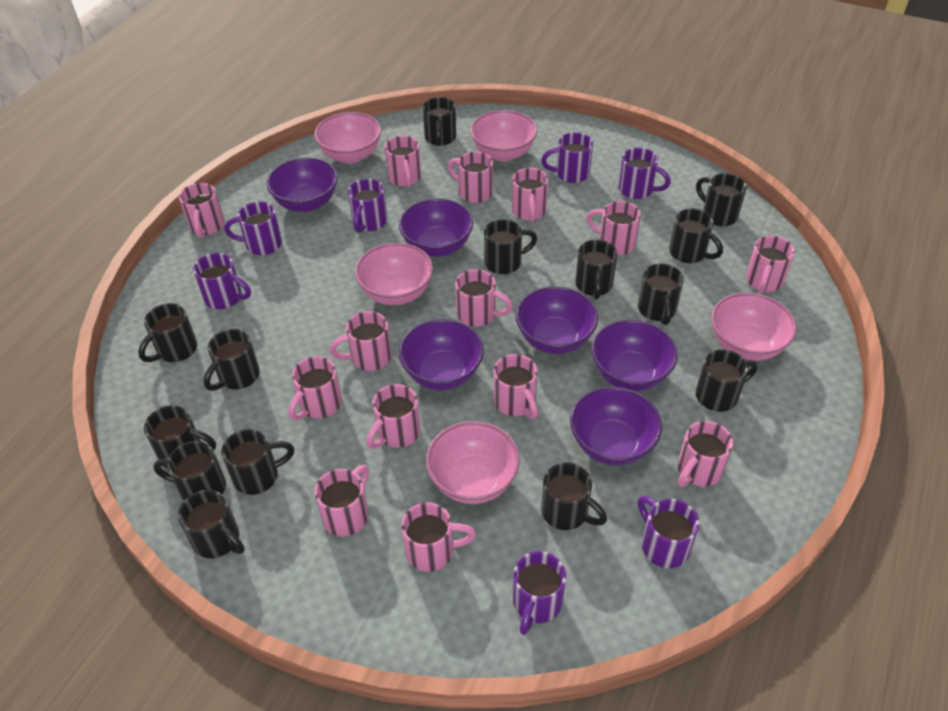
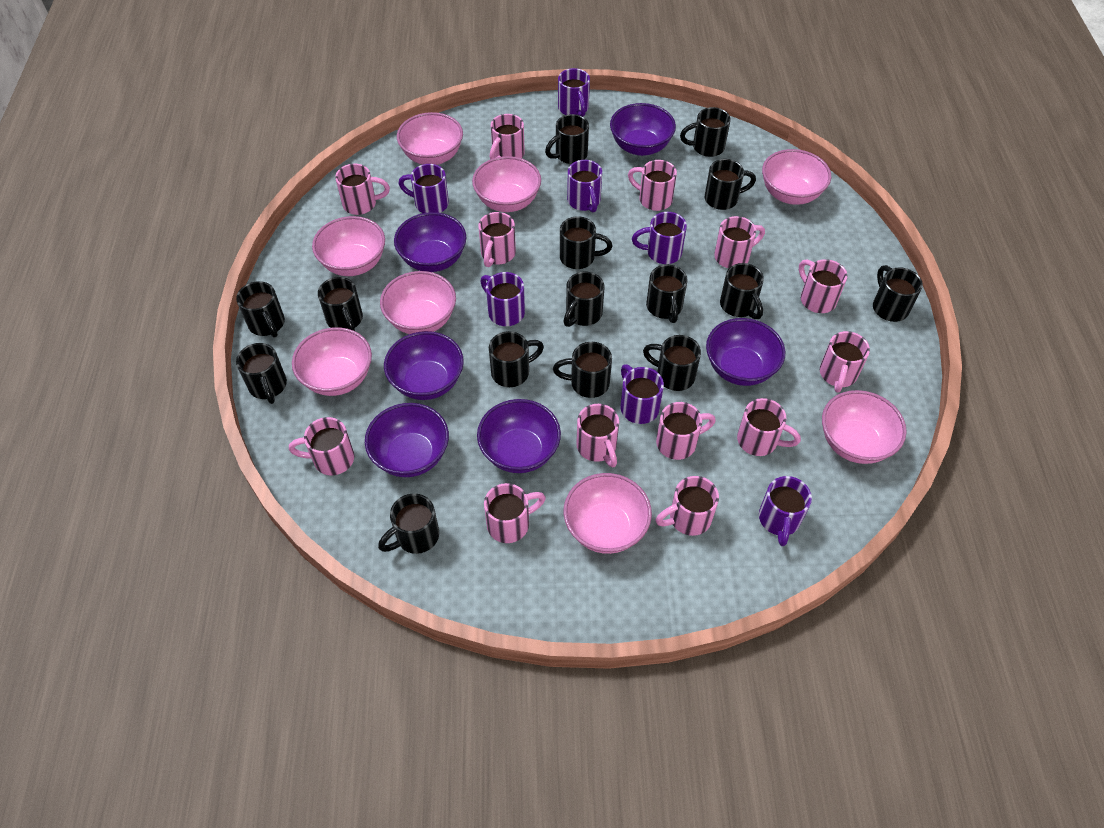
black mug: 14 -> 15
pink bowl: 5 -> 8
pink mug: 14 -> 13

